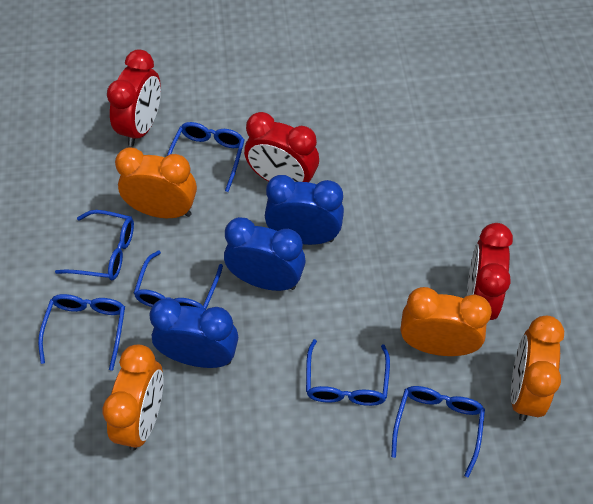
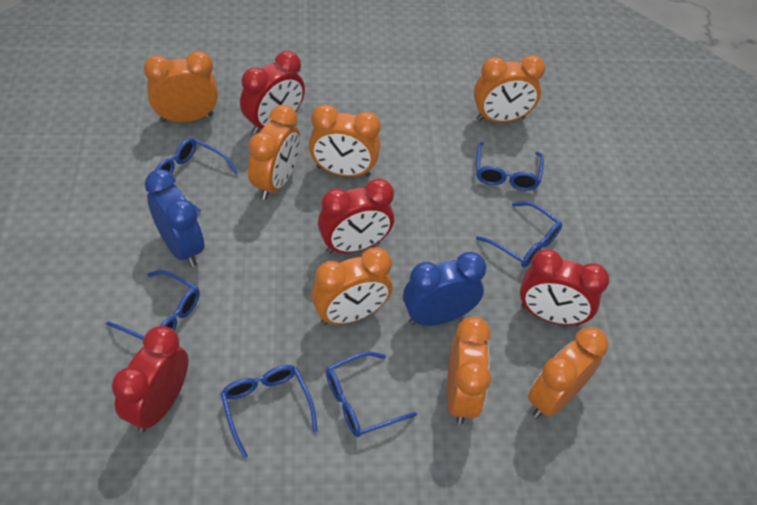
blue clock: 3 -> 2
orange clock: 4 -> 7
red clock: 3 -> 4

